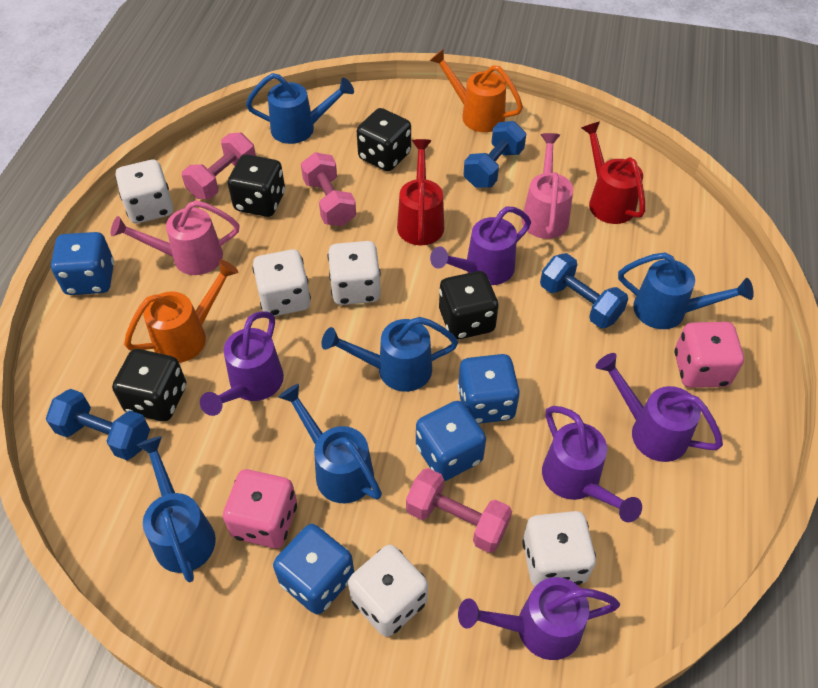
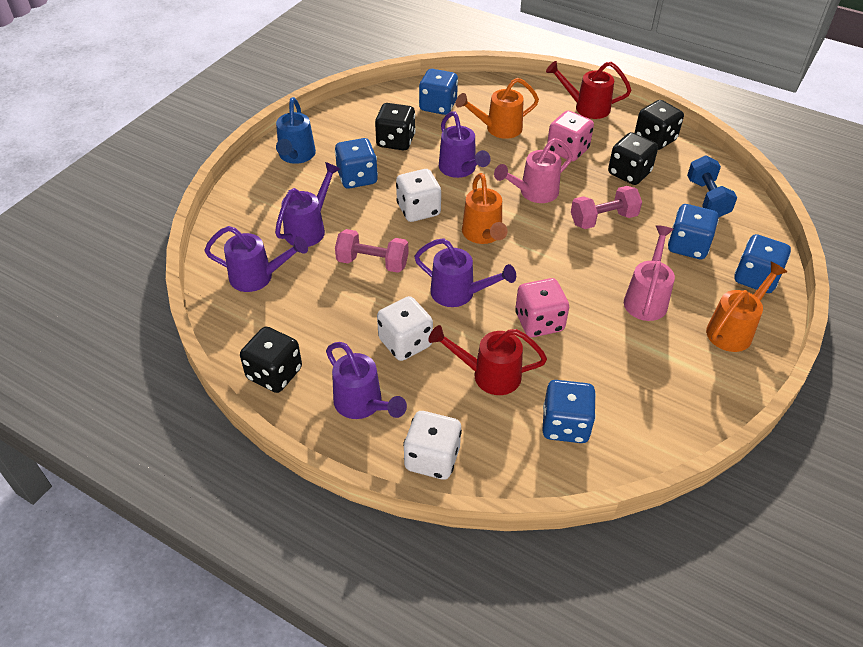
blue dice: 4 -> 5
blue dumbbell: 3 -> 1
blue watering can: 5 -> 1
orange watering can: 2 -> 3
pink dumbbell: 3 -> 2
white dice: 5 -> 3

